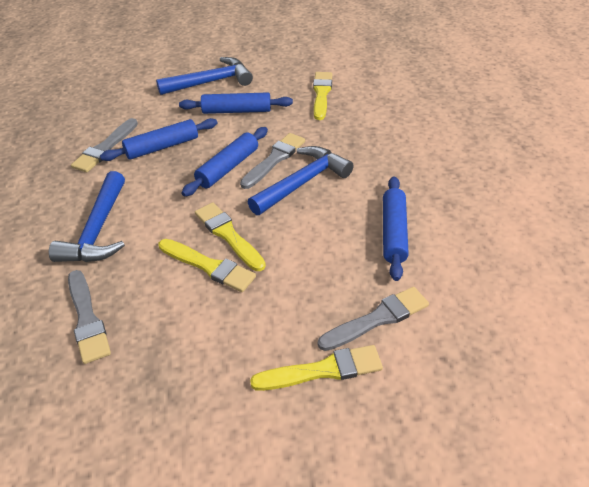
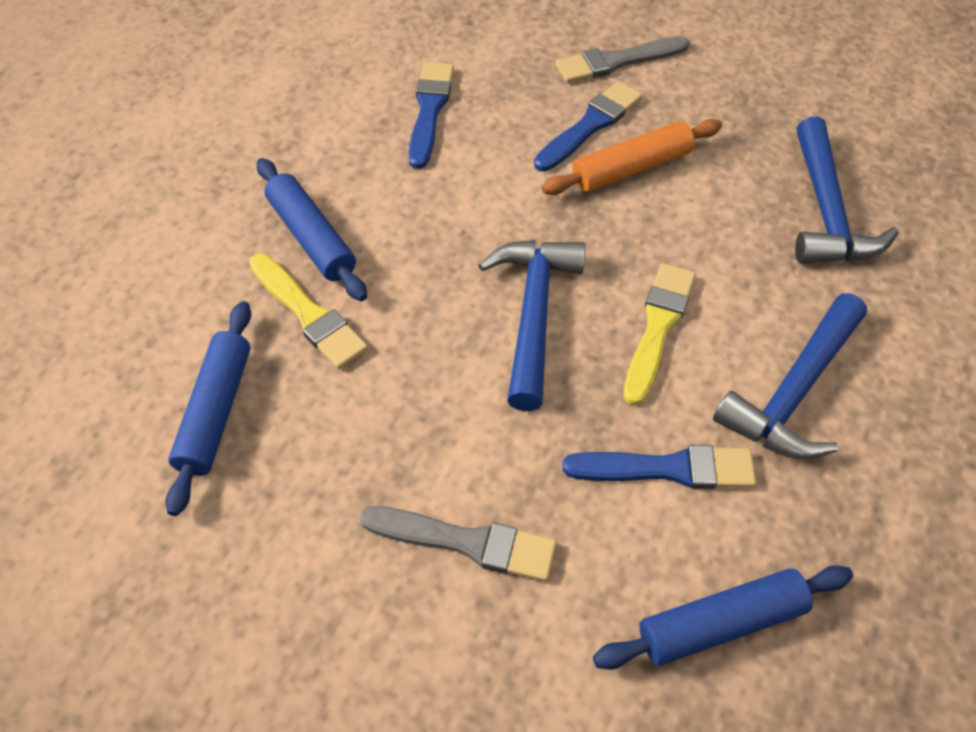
blue brush: 0 -> 3
blue rolling pin: 4 -> 3
grey brush: 4 -> 2
orange rolling pin: 0 -> 1
yellow brush: 4 -> 2

